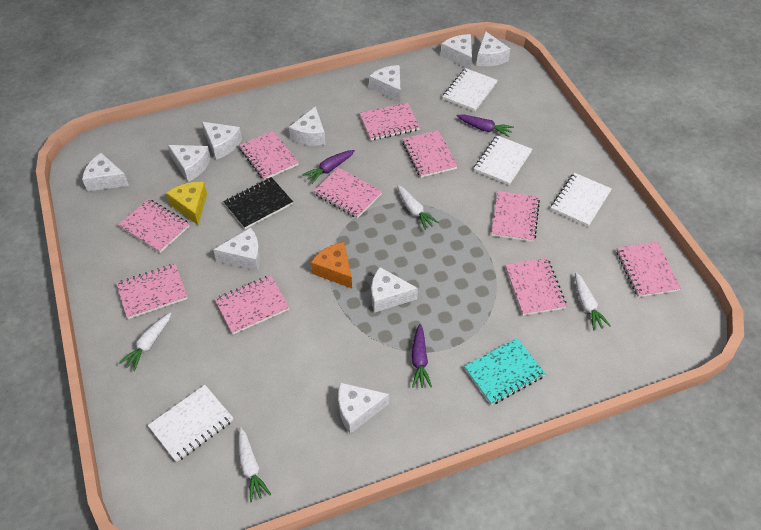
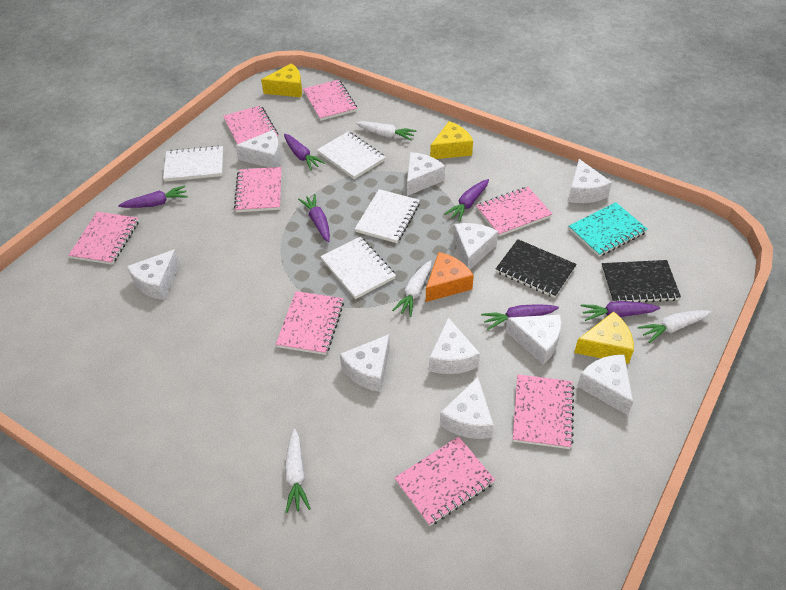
black notebook: 1 -> 2
pink notebook: 10 -> 8
purple carrot: 3 -> 6
yellow cheese: 1 -> 3

